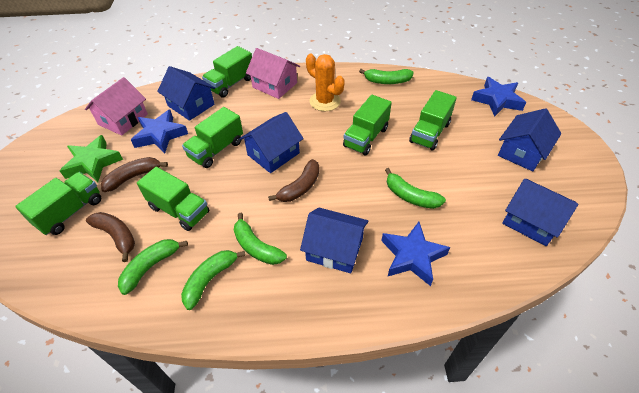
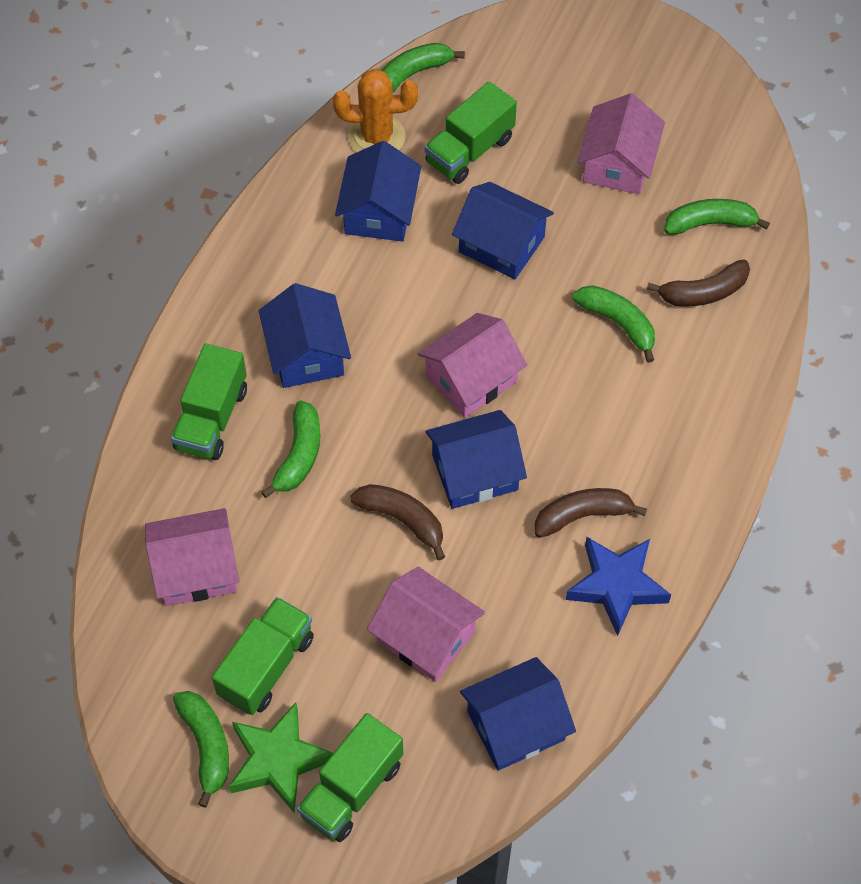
blue star: 3 -> 1
green truck: 6 -> 4
pink house: 2 -> 4

